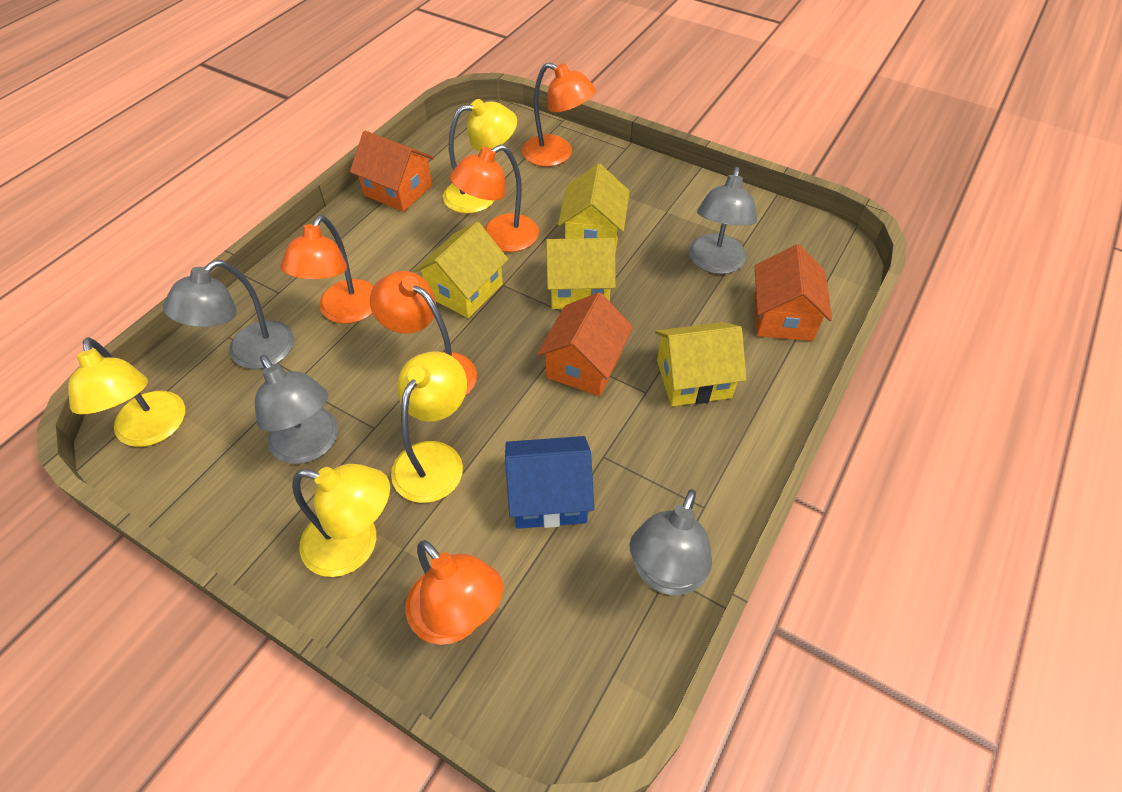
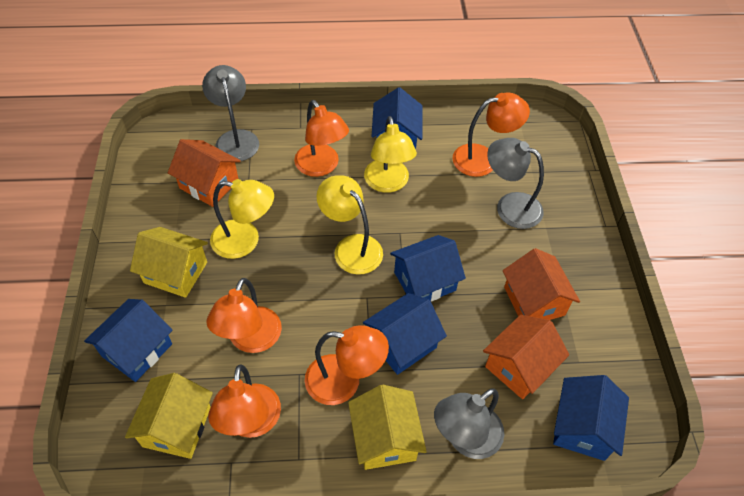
blue house: 1 -> 5
grey lamp: 4 -> 3
yellow house: 4 -> 3
yellow lamp: 4 -> 3

